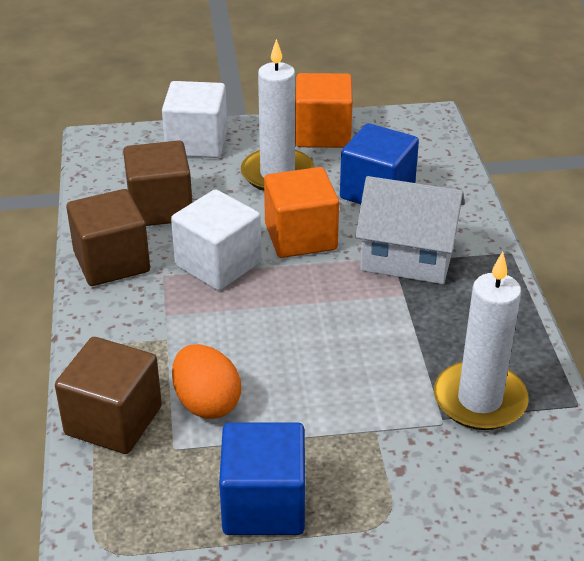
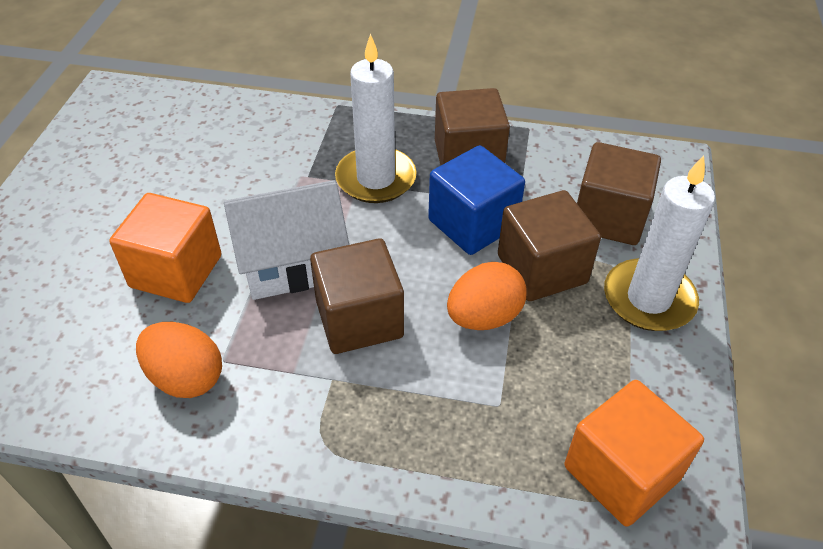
blue cube: 2 -> 1
brown cube: 3 -> 4
orange egg: 1 -> 2
white cube: 2 -> 0

